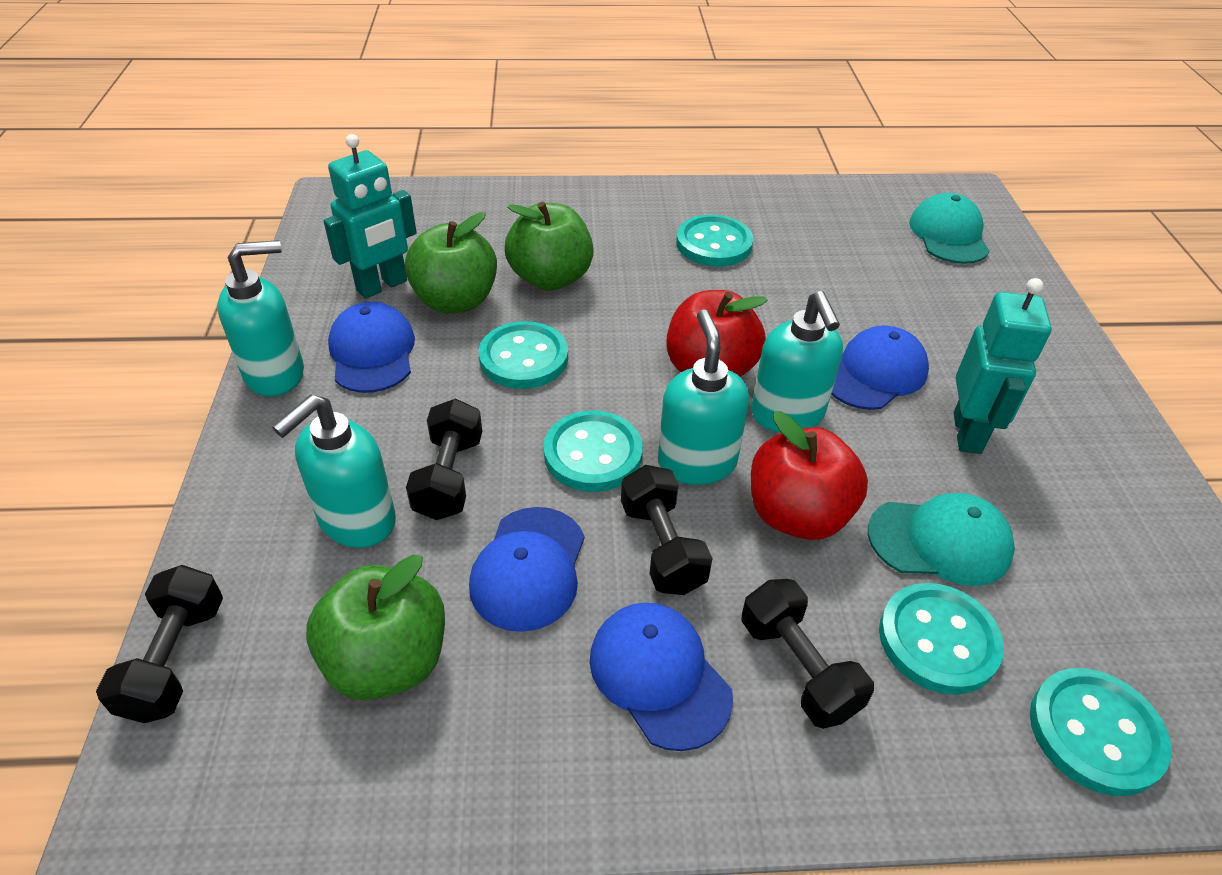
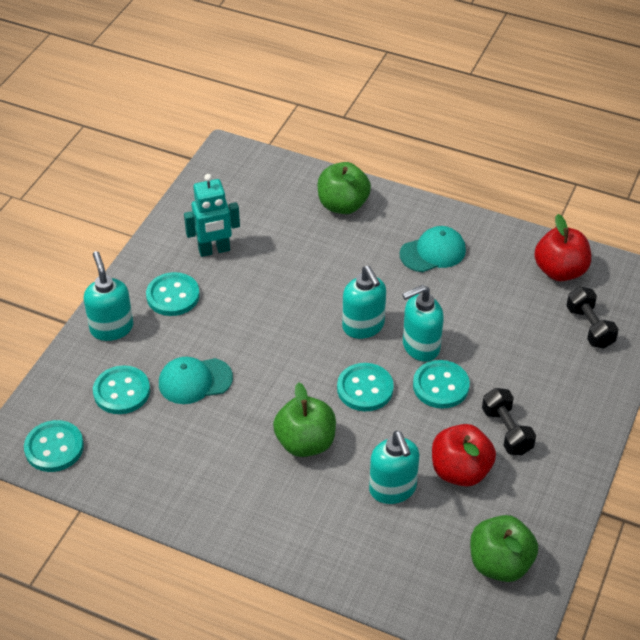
black dumbbell: 4 -> 2
blue cap: 4 -> 0
turquoise robot: 2 -> 1

